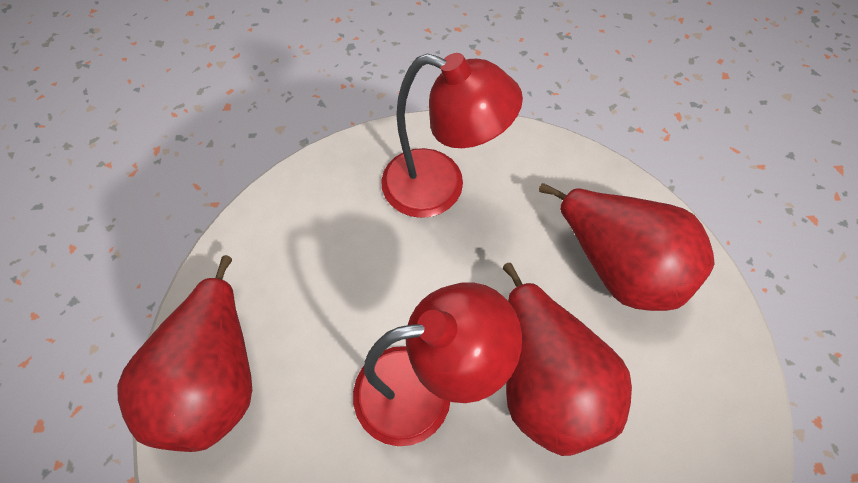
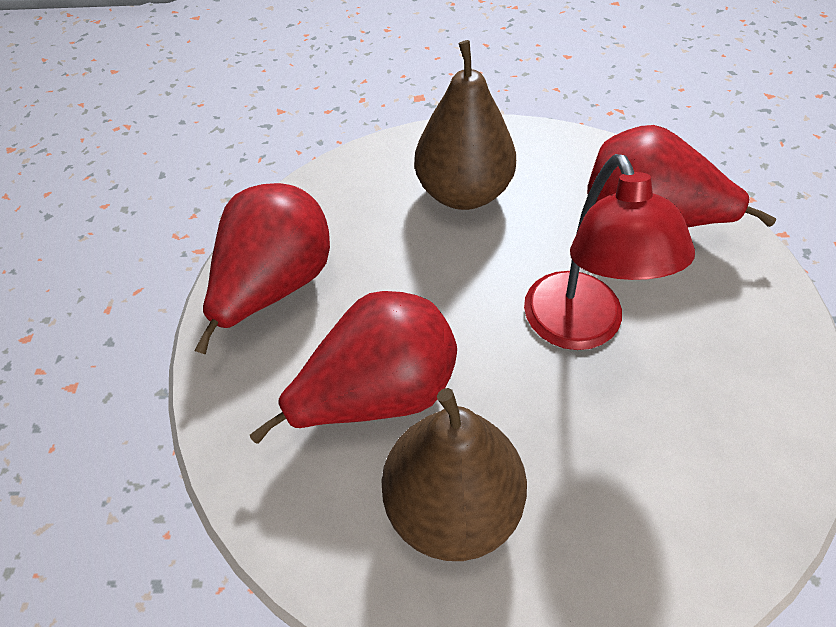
brown pear: 0 -> 2
red lamp: 2 -> 1

